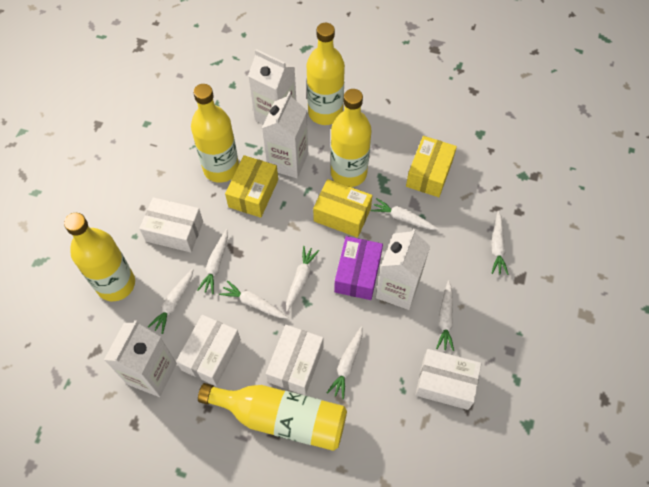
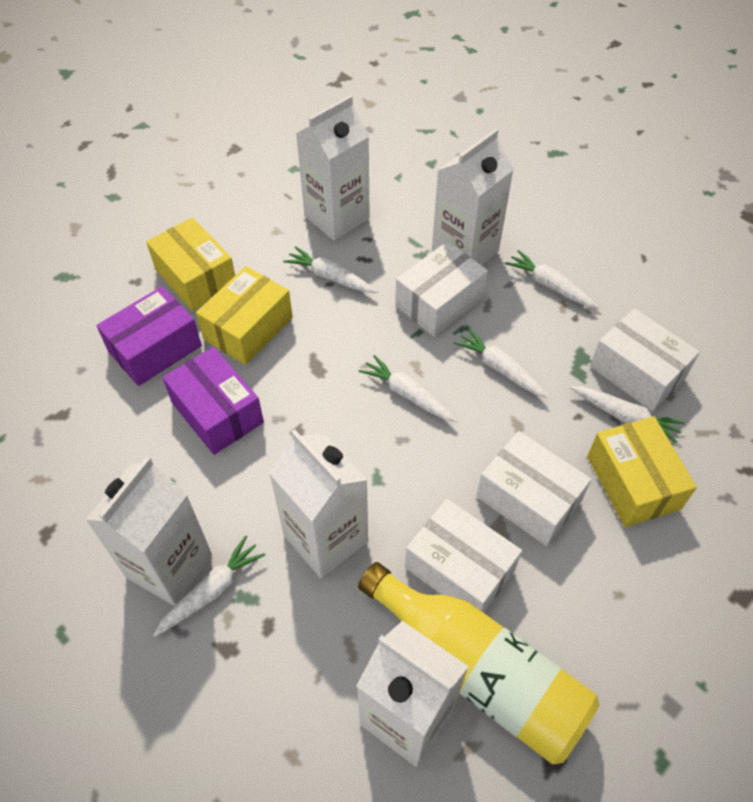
purple box: 1 -> 2
white carrot: 8 -> 6
white carton: 4 -> 5
yellow bottle: 5 -> 1

